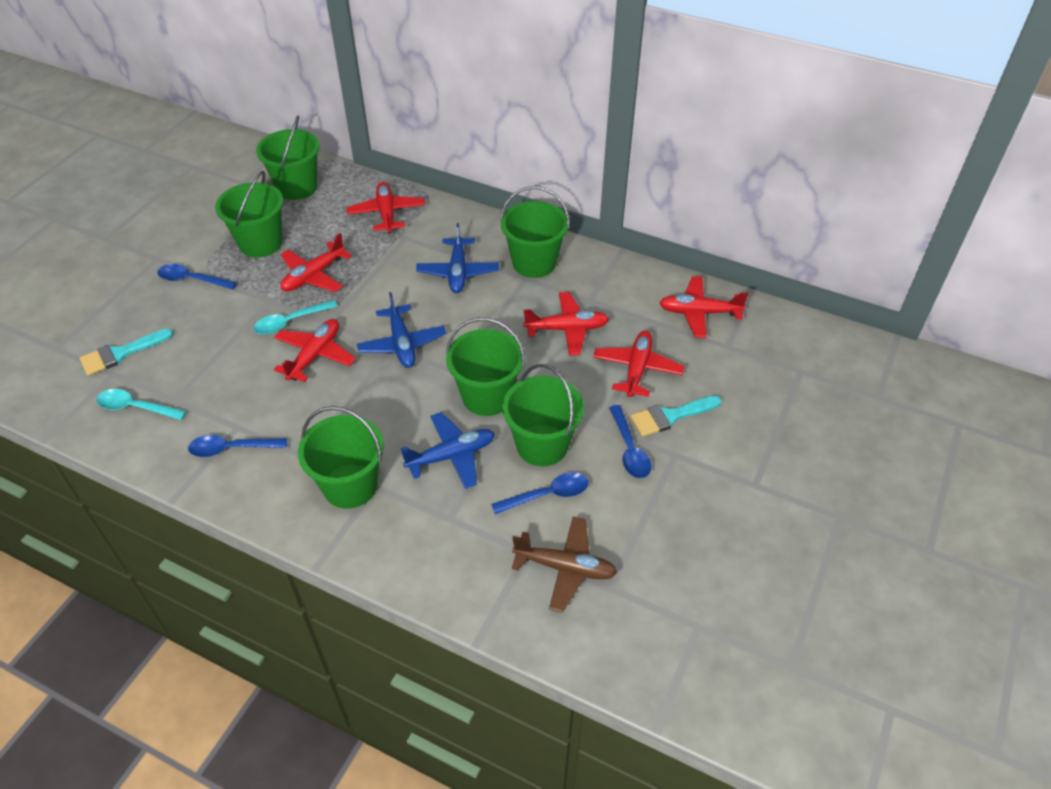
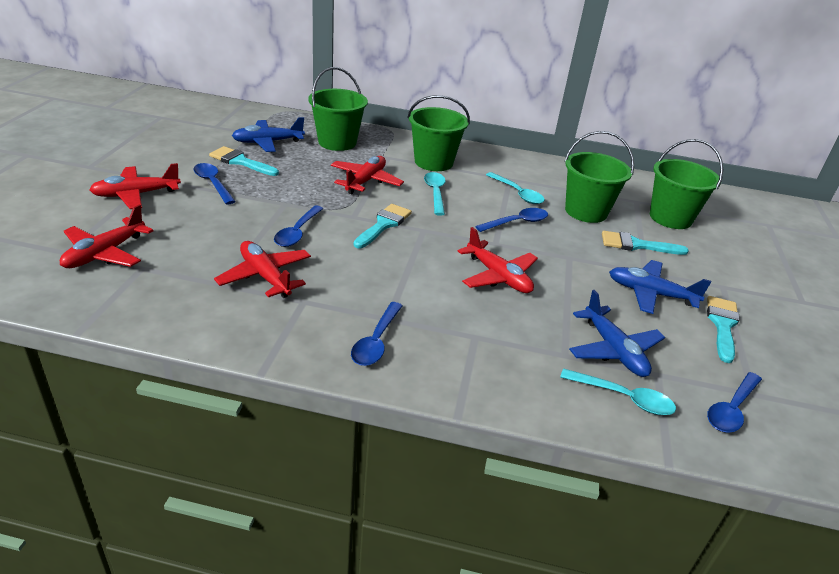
blue spoon: 4 -> 5
brown plane: 1 -> 0
green bucket: 6 -> 4
red plane: 6 -> 5
turquoise brush: 2 -> 4
turquoise spoon: 2 -> 3

